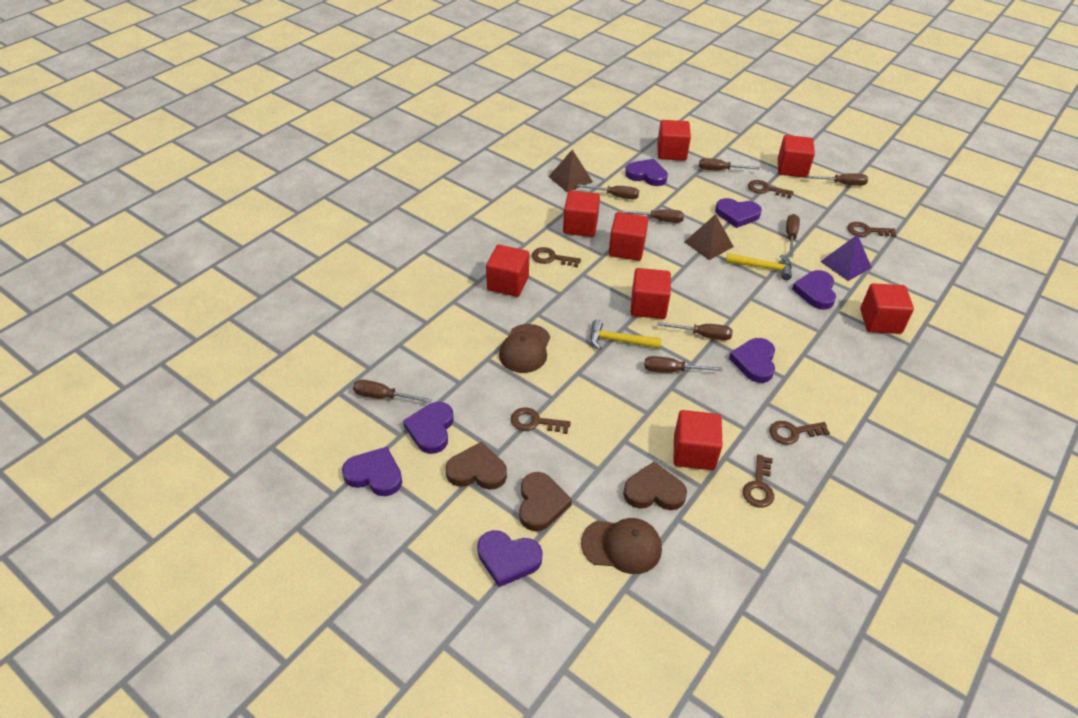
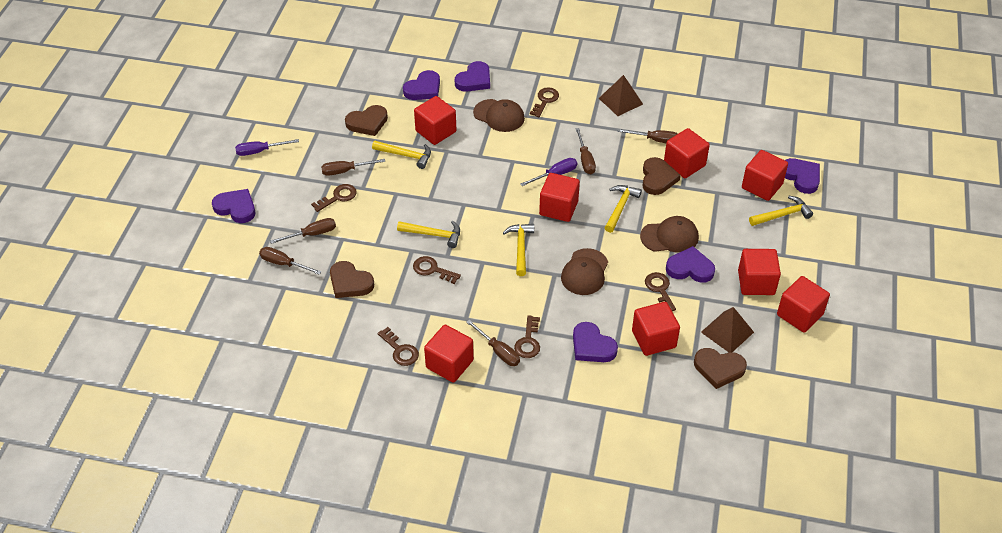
brown cap: 2 -> 3
brown heart: 3 -> 4
brown screwdriver: 8 -> 6
purple heart: 7 -> 6
purple pyramid: 1 -> 0
purple screwdriver: 0 -> 2
yellow hammer: 2 -> 5

